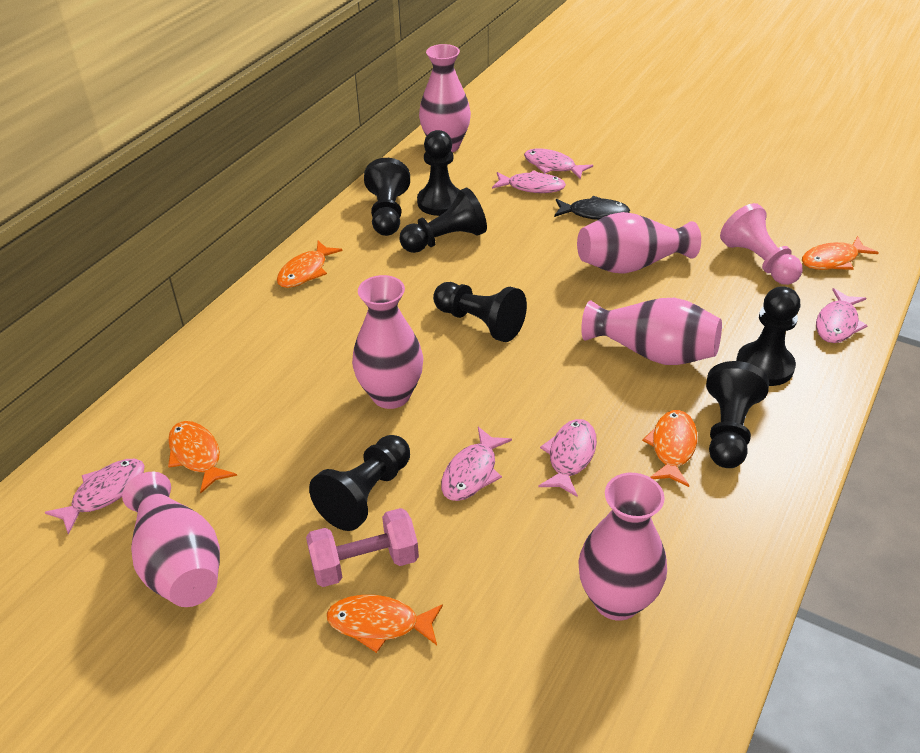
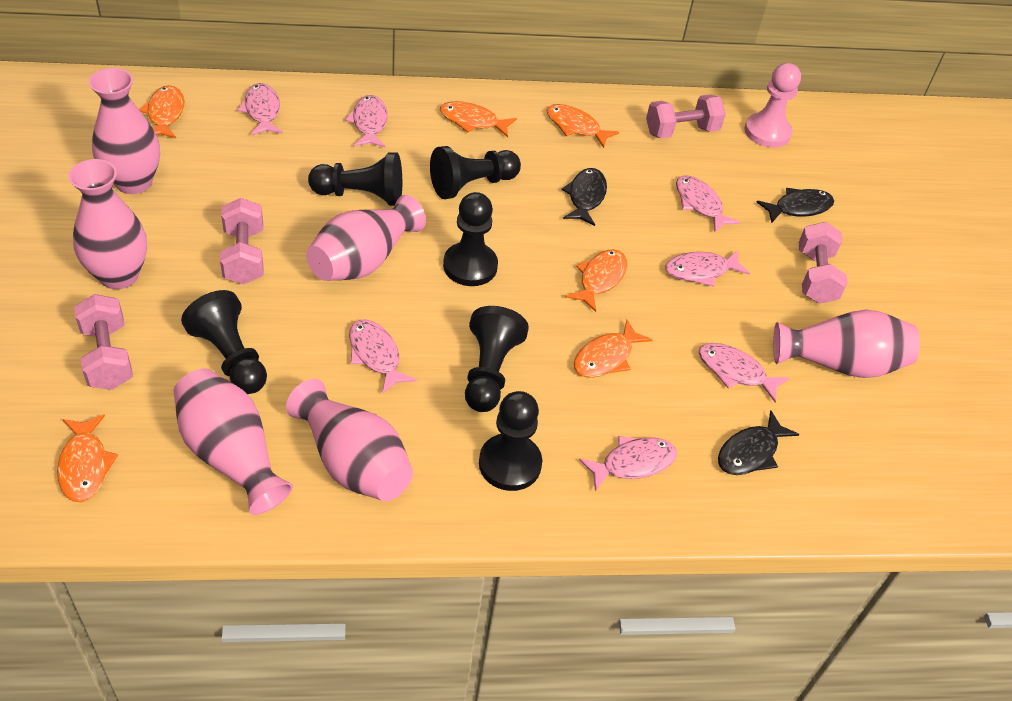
black fish: 1 -> 3
black pawn: 7 -> 6
orange fish: 5 -> 6
pink dumbbell: 1 -> 4
pink fish: 6 -> 7

